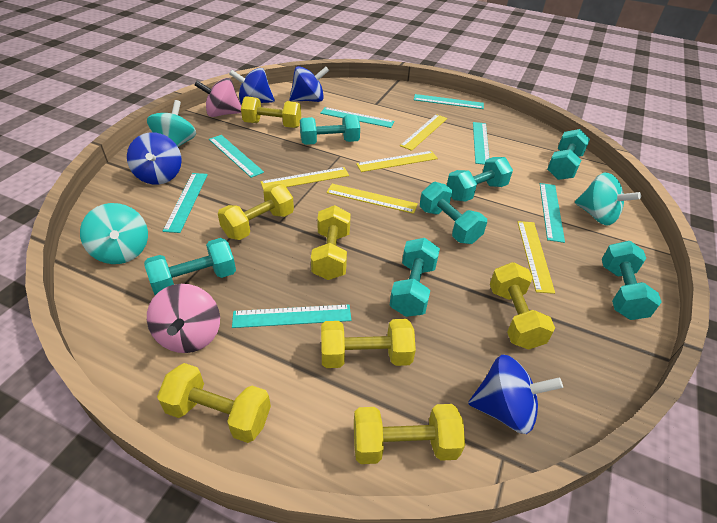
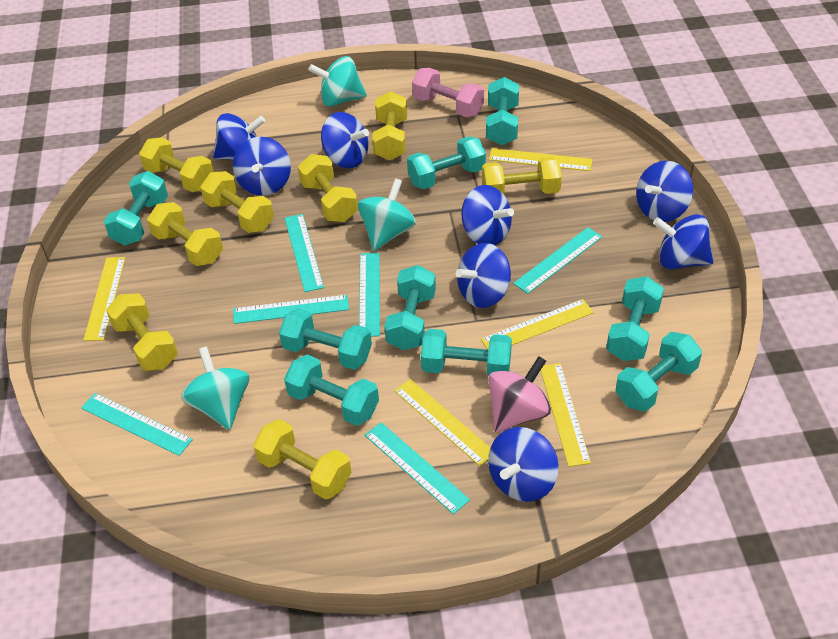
blue spinning top: 4 -> 8
pink dumbbell: 0 -> 1
pink spinning top: 2 -> 1
turquoise dumbbell: 7 -> 9
turquoise ruler: 7 -> 6
yellow dumbbell: 7 -> 8

